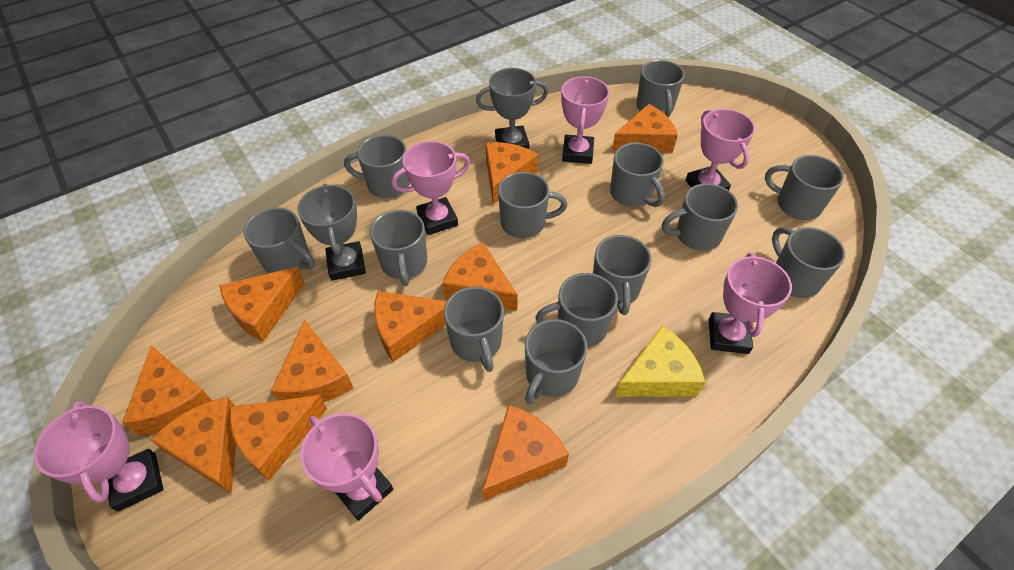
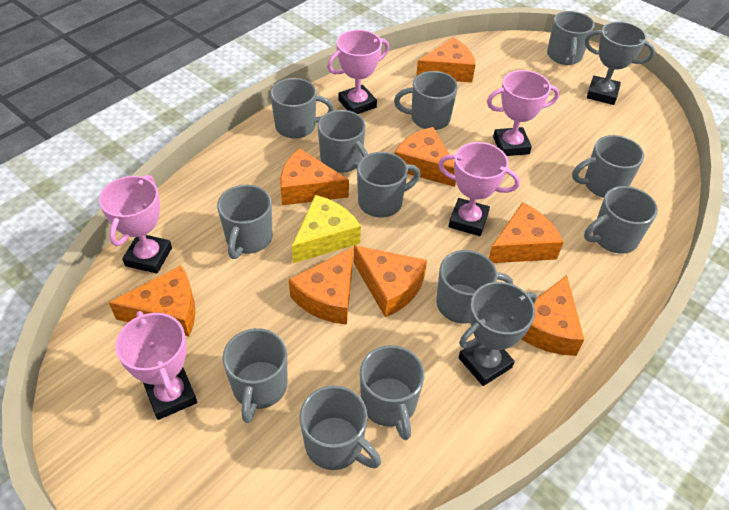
grey mug: 13 -> 12
orange cheese: 10 -> 8
pink trophy: 6 -> 5

